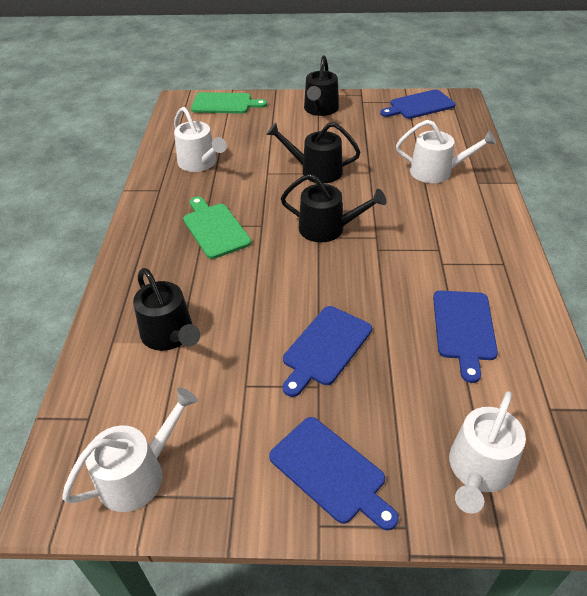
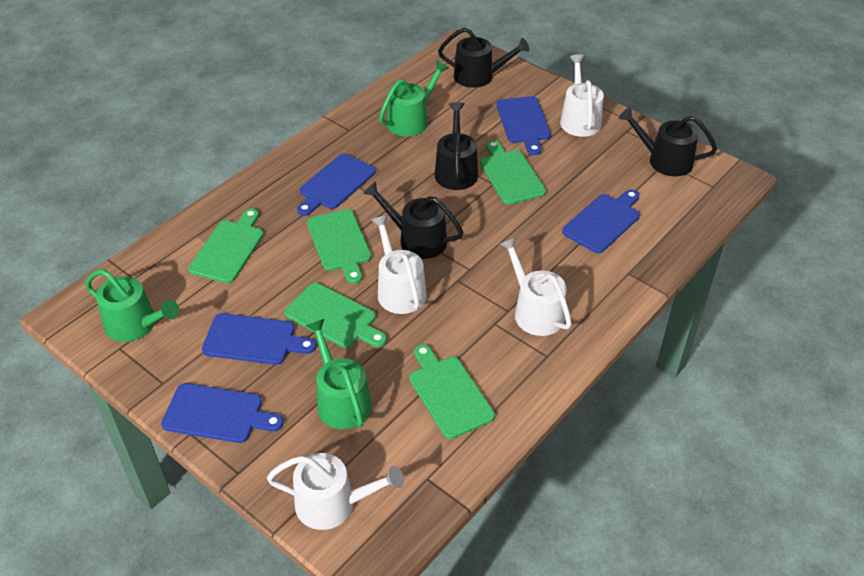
blue cutting board: 4 -> 5
green cutting board: 2 -> 5
green watering can: 0 -> 3

